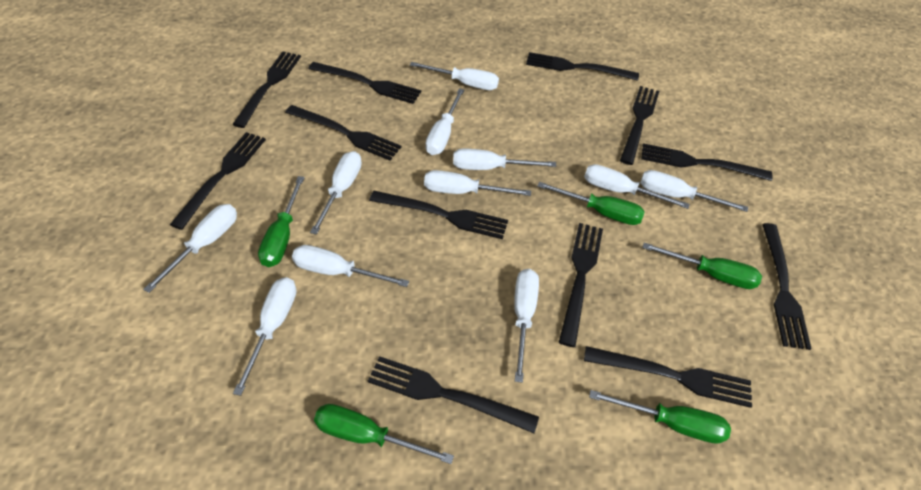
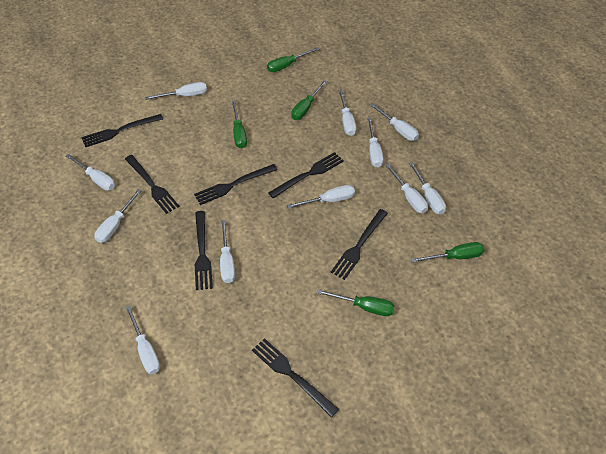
black fork: 12 -> 7

